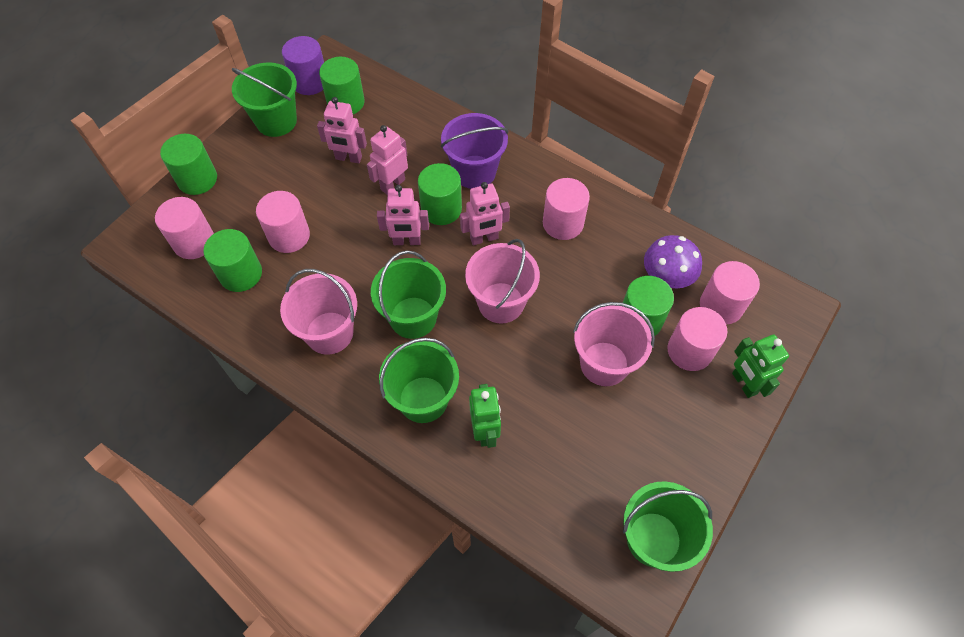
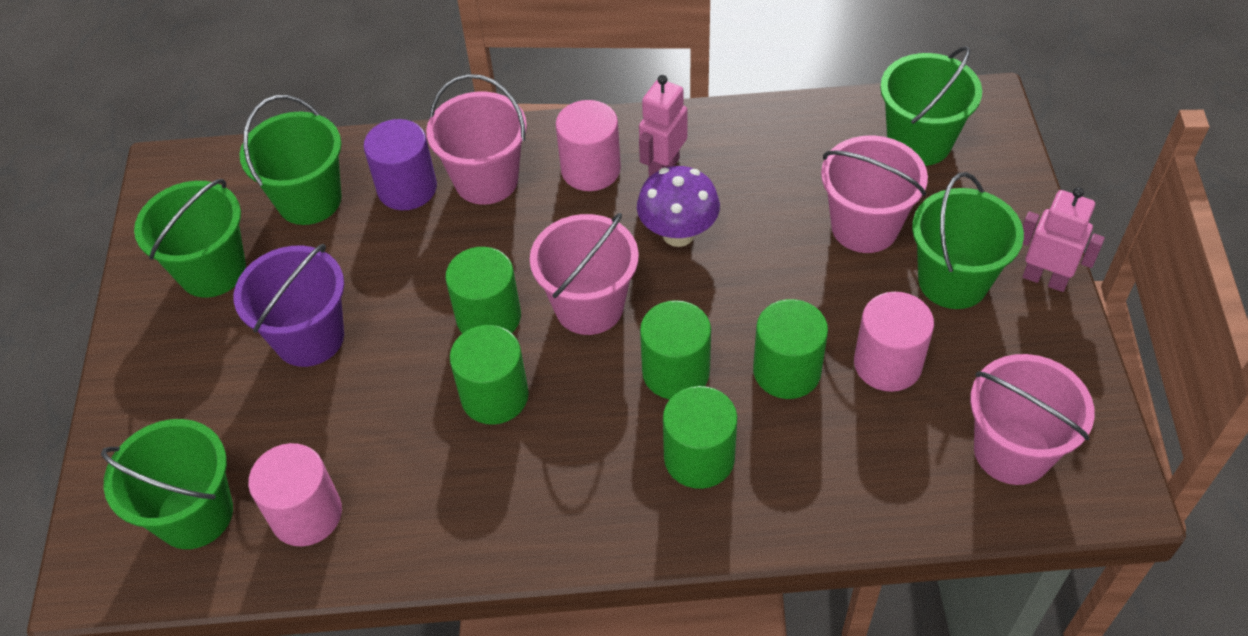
green bucket: 4 -> 5
green robot: 2 -> 0
pink bucket: 3 -> 4
pink cylinder: 5 -> 3
pink robot: 4 -> 2

